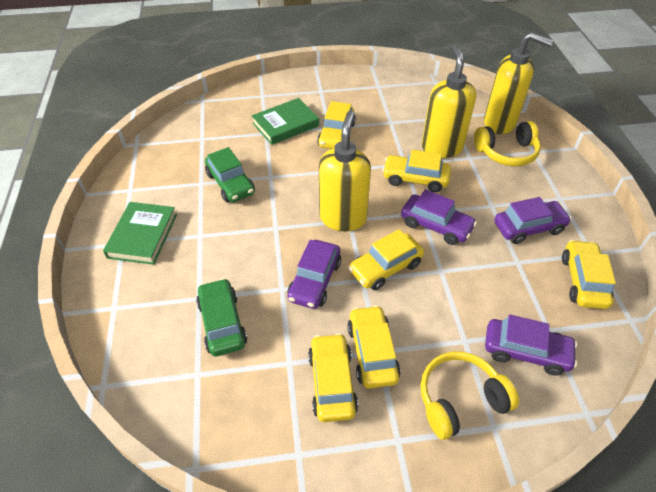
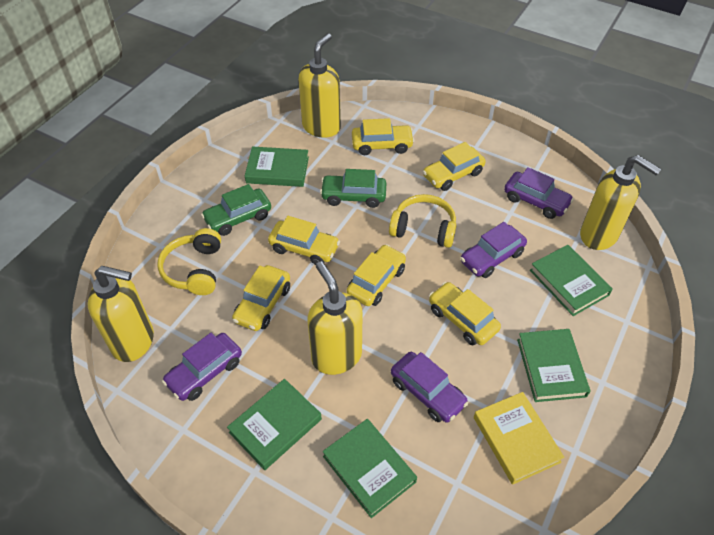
green book: 2 -> 5
yellow book: 0 -> 1
yellow soap dispenser: 3 -> 4

